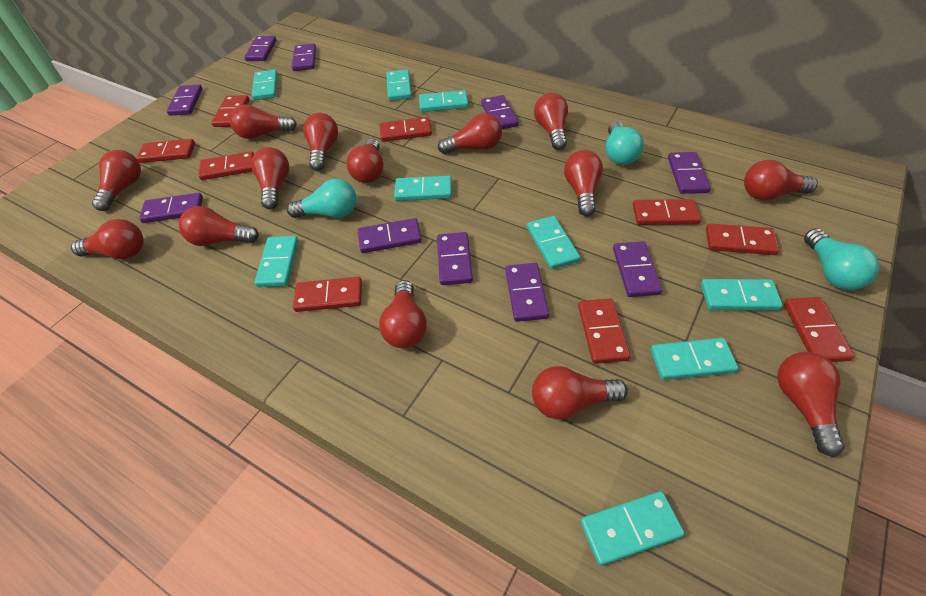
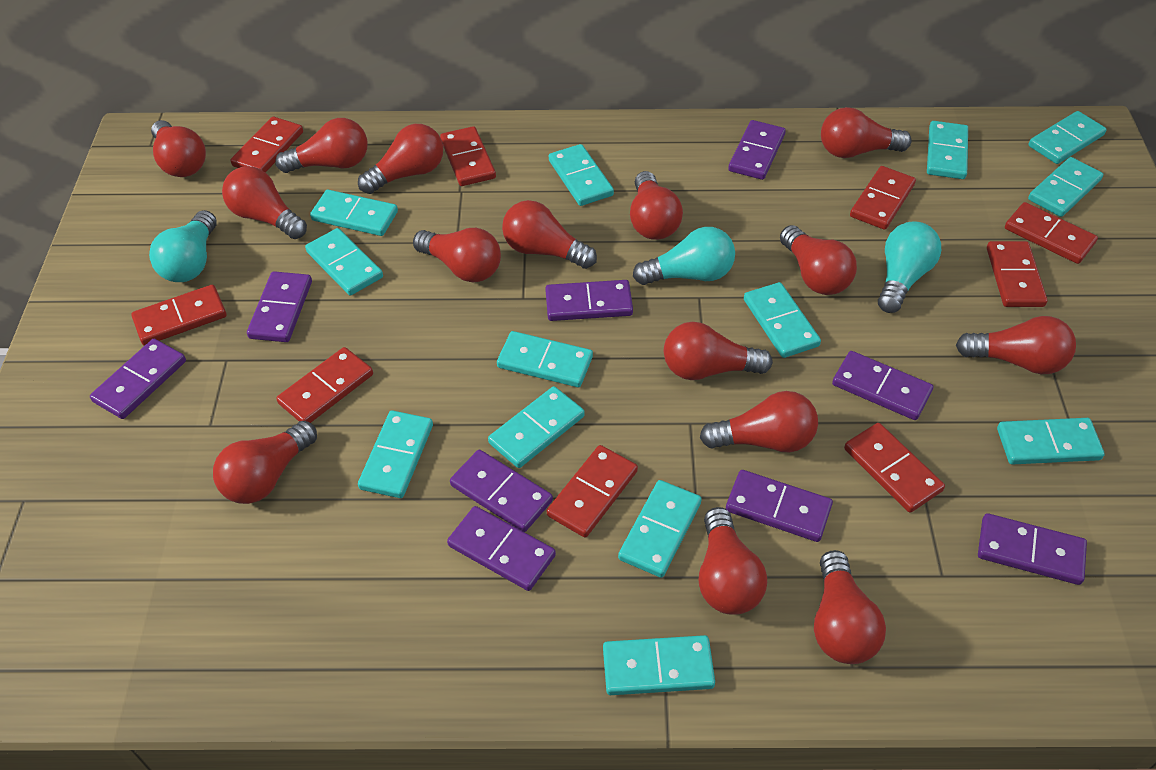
purple domino: 10 -> 9
red light bulb: 14 -> 15
turquoise domino: 9 -> 13

